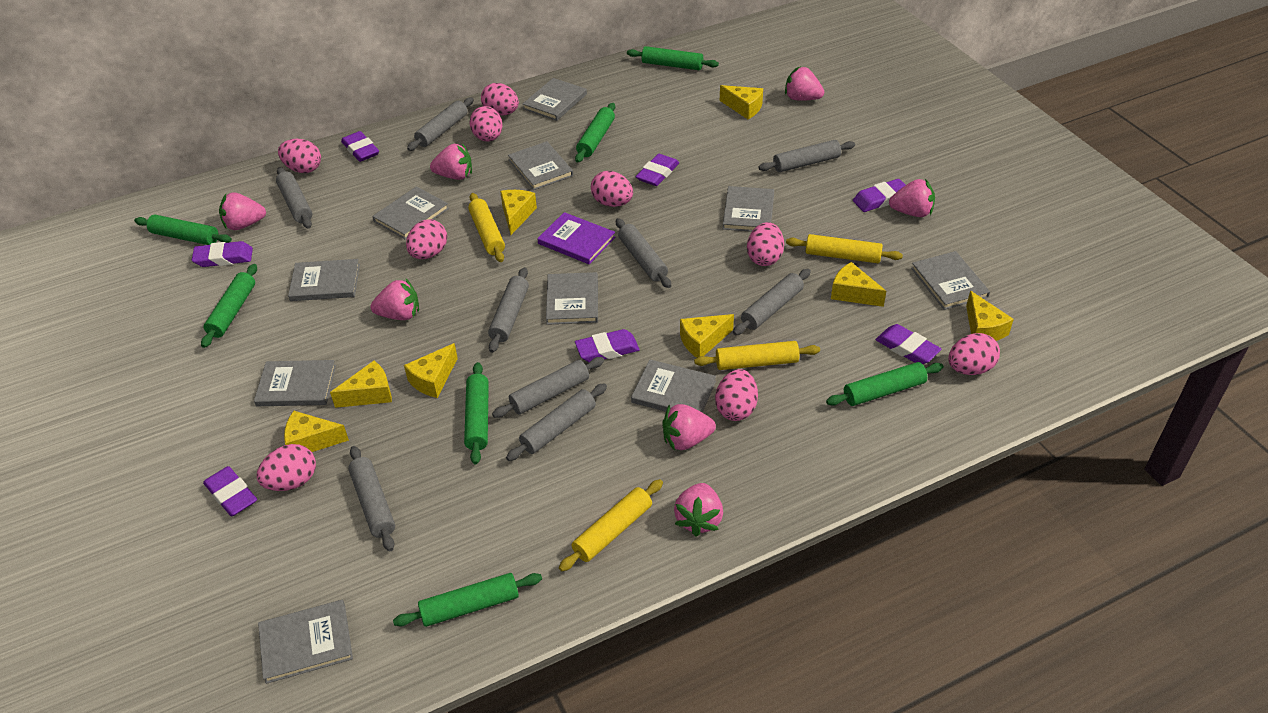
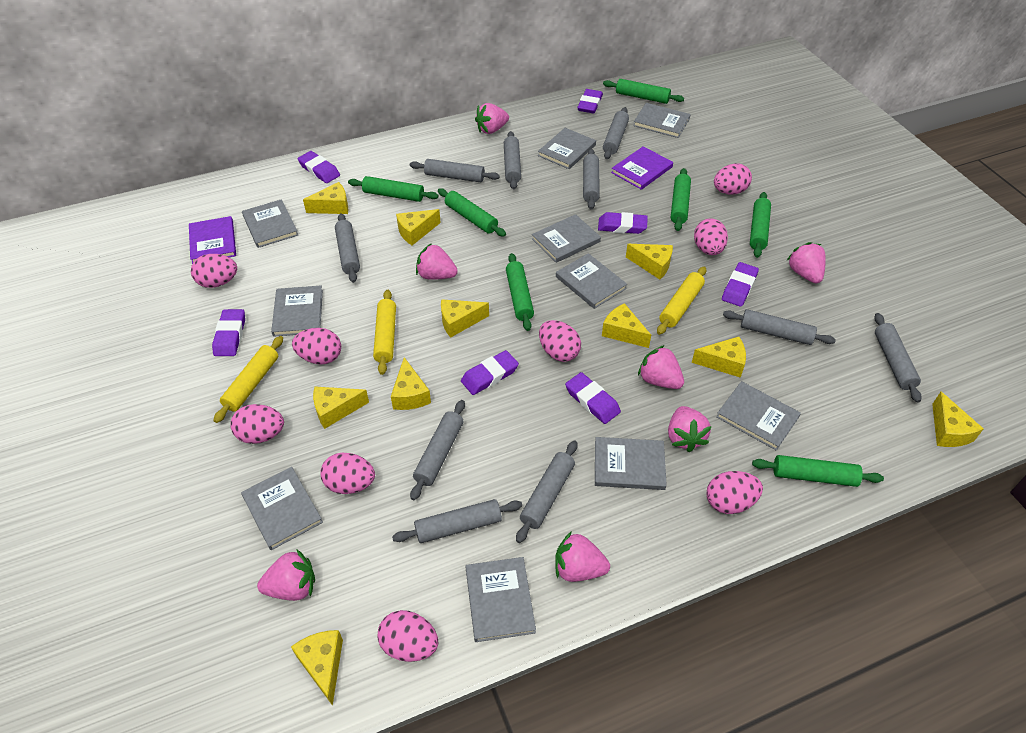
grey rolling pin: 9 -> 10
purple book: 1 -> 2
yellow cheese: 8 -> 10
yellow rolling pin: 4 -> 3

